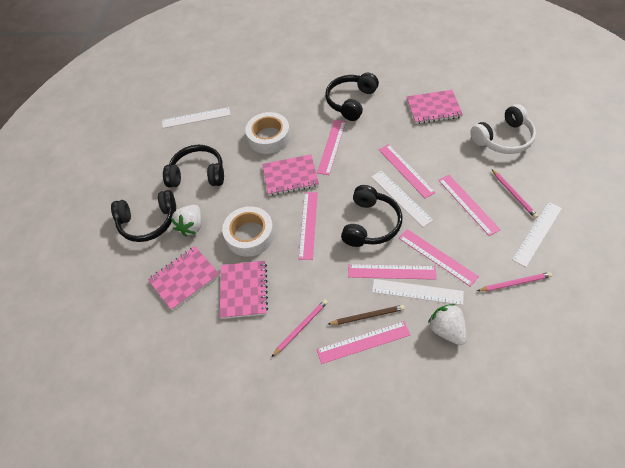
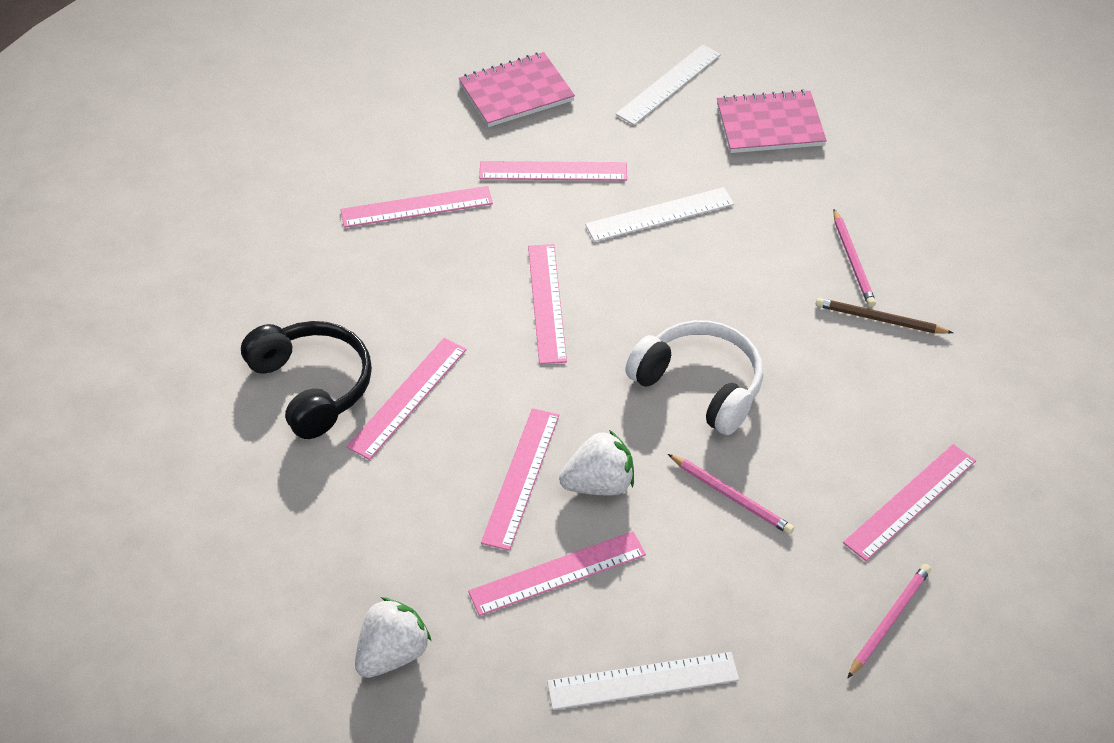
black headphones: 4 -> 1
pink notebook: 4 -> 2
white ruler: 4 -> 3
white tape: 2 -> 0

